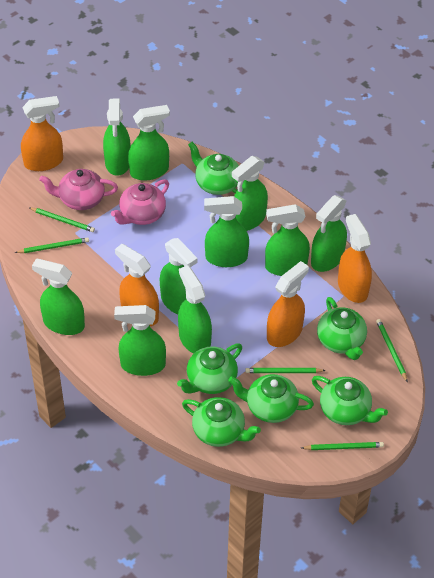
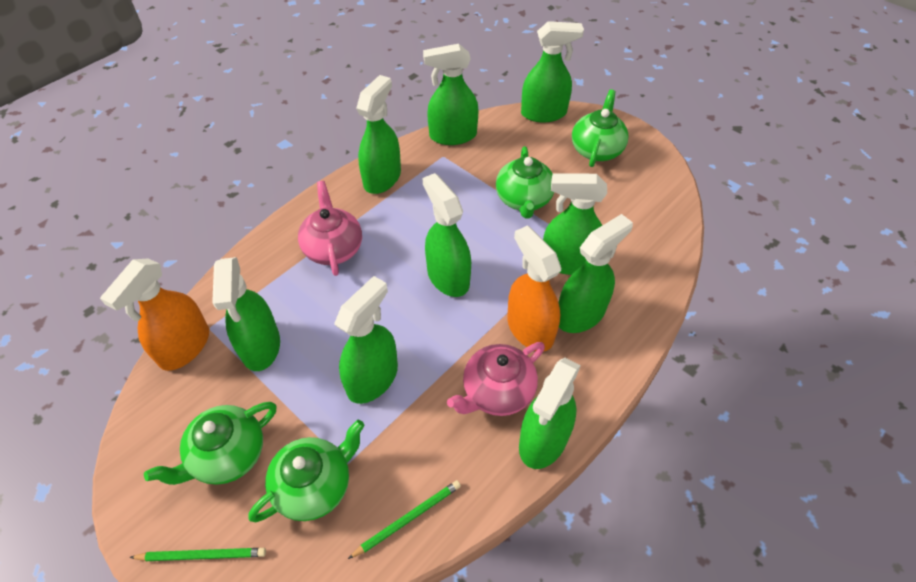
green pencil: 5 -> 2
green spray bottle: 10 -> 9
green teapot: 6 -> 4
orange spray bottle: 4 -> 2

